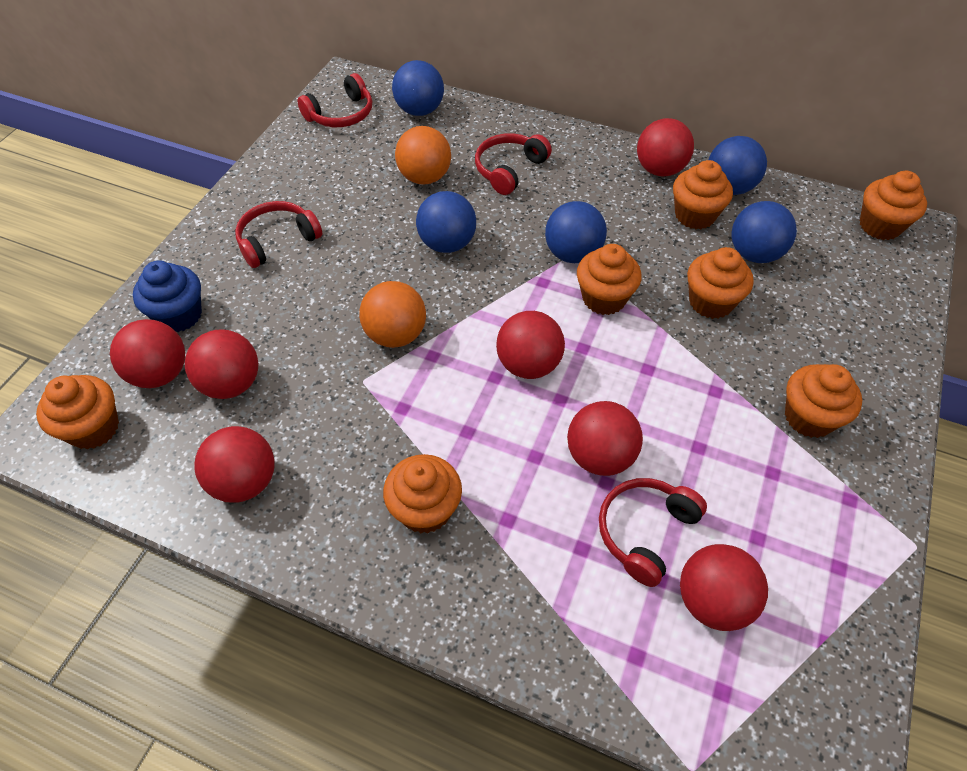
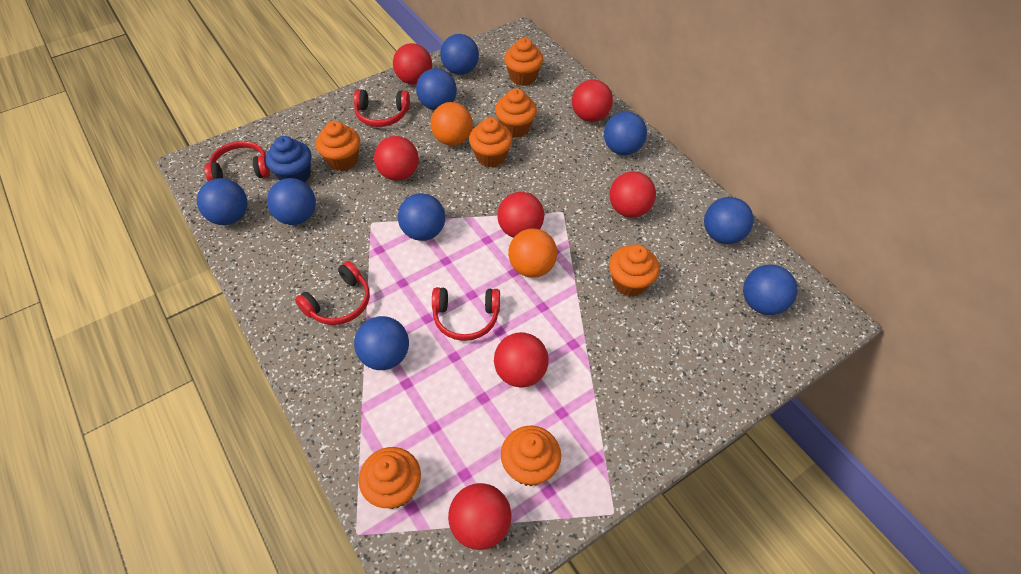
blue ball: 5 -> 9

